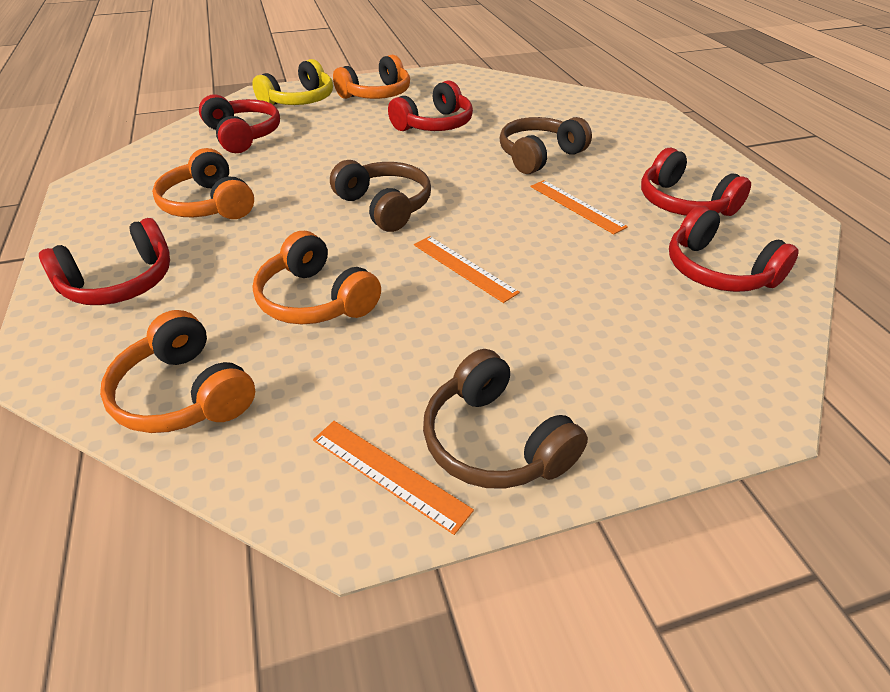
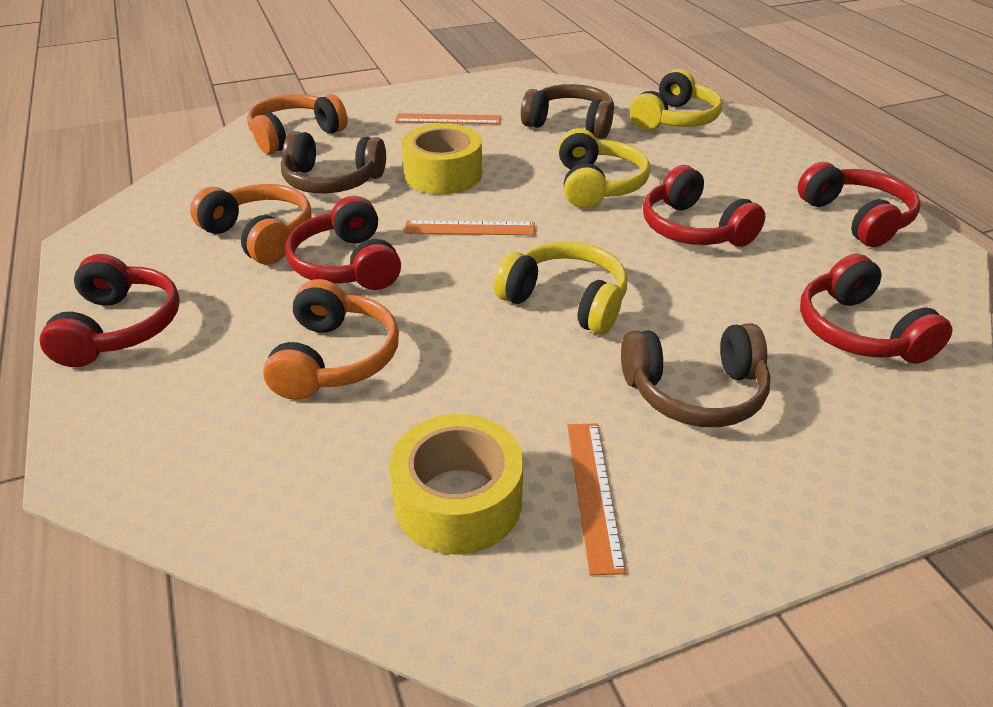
orange headphones: 4 -> 3
yellow headphones: 1 -> 3
yellow tape: 0 -> 2

